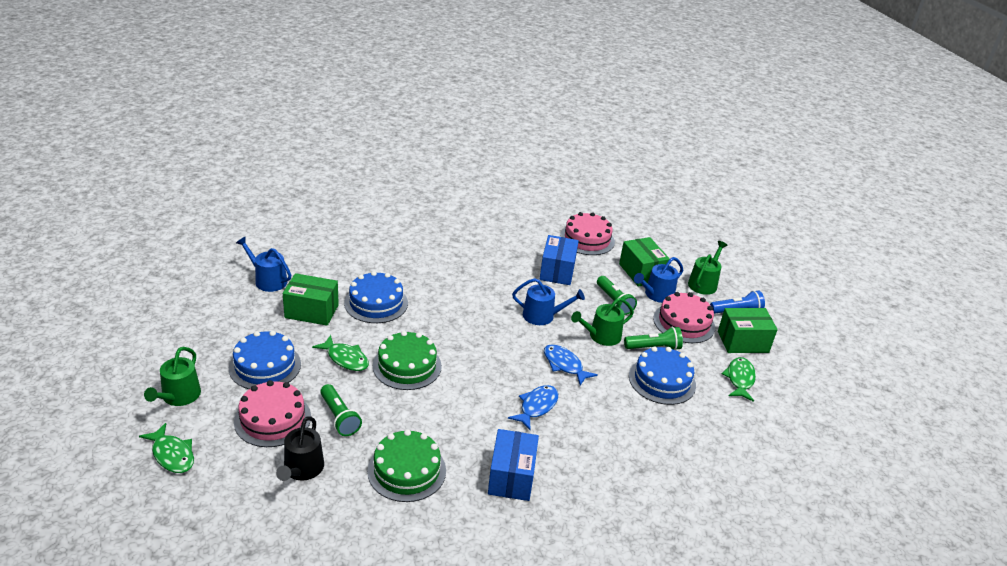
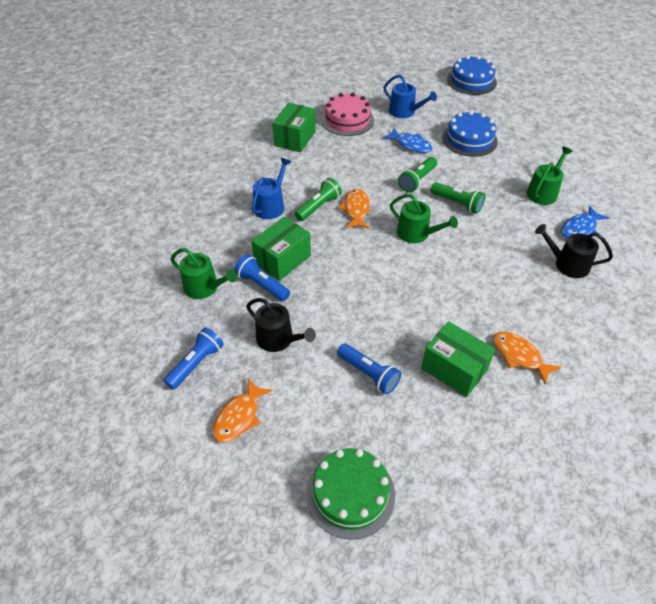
black watering can: 1 -> 2
blue box: 2 -> 0
blue cake: 3 -> 2
blue flashlight: 1 -> 3
blue watering can: 3 -> 2
green cake: 2 -> 1
green fish: 3 -> 0
orange fish: 0 -> 3
pink cake: 3 -> 1

